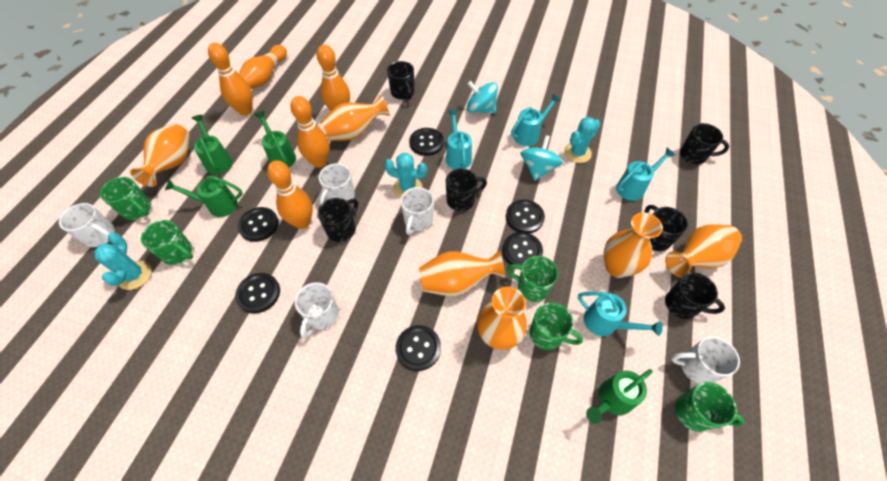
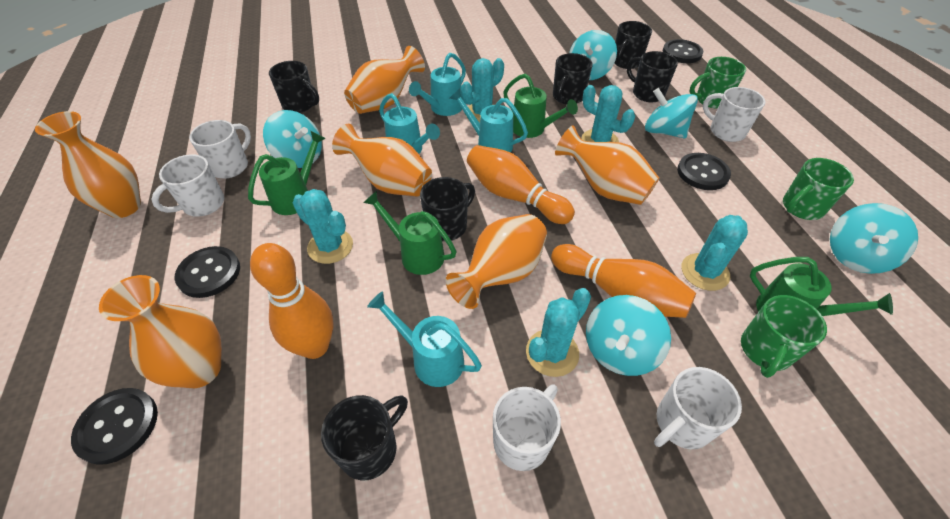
black button: 6 -> 4
green mug: 5 -> 3
orange bowling pin: 5 -> 3
turquoise cactus: 3 -> 5
turquoise spinning top: 2 -> 5

